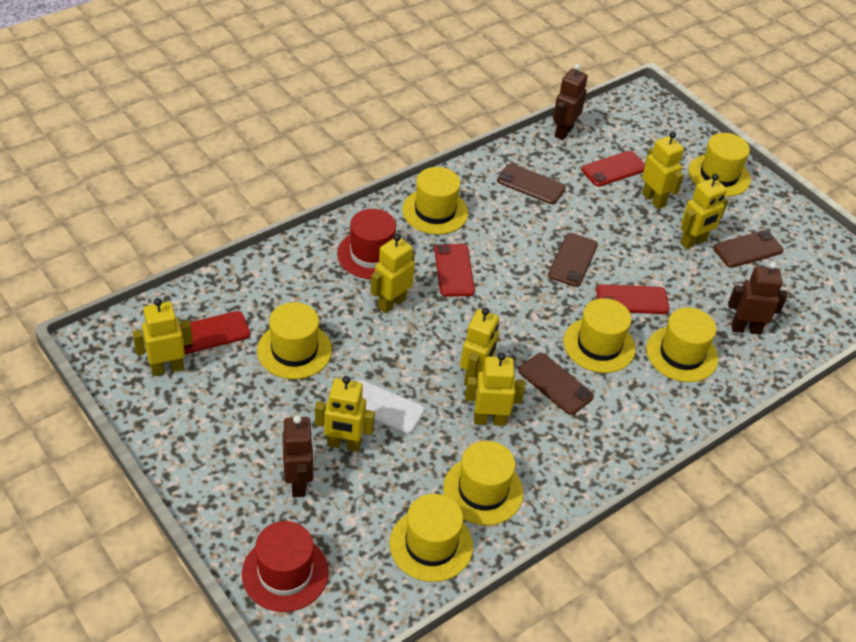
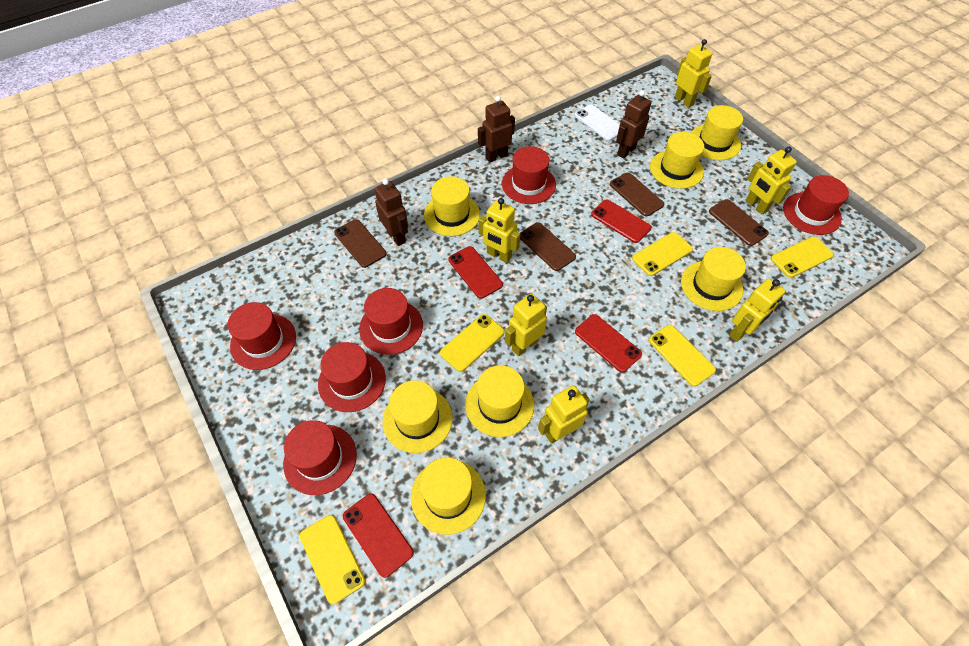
red hat: 2 -> 6
yellow phone: 0 -> 5
yellow robot: 7 -> 6

